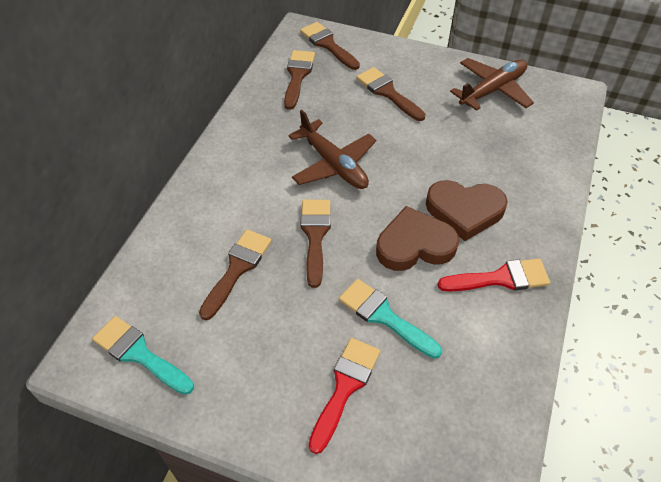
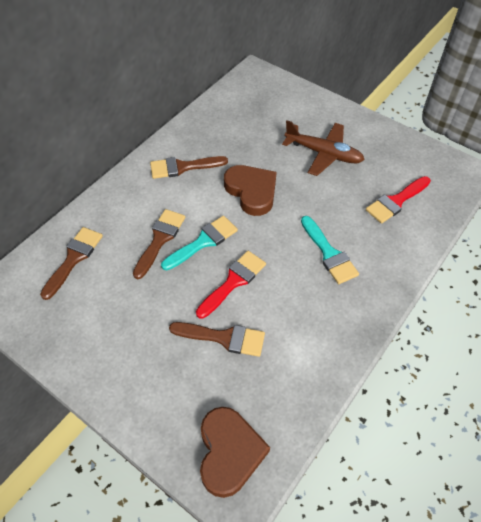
brown brush: 5 -> 4
brown plane: 2 -> 1

